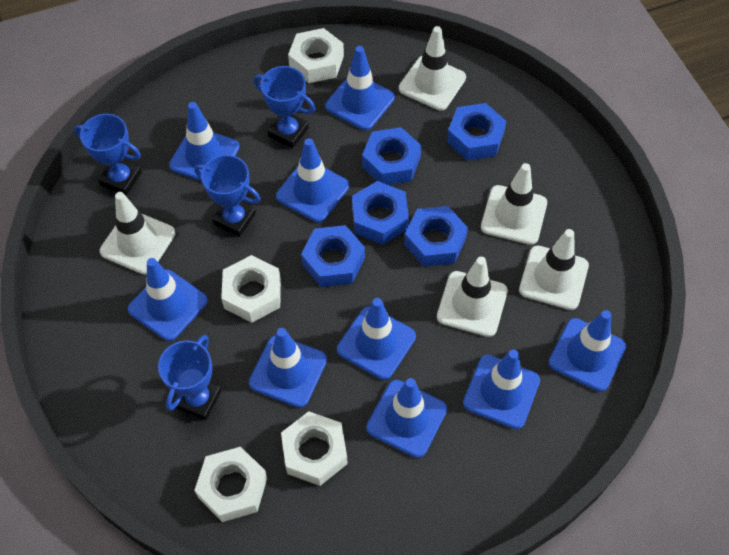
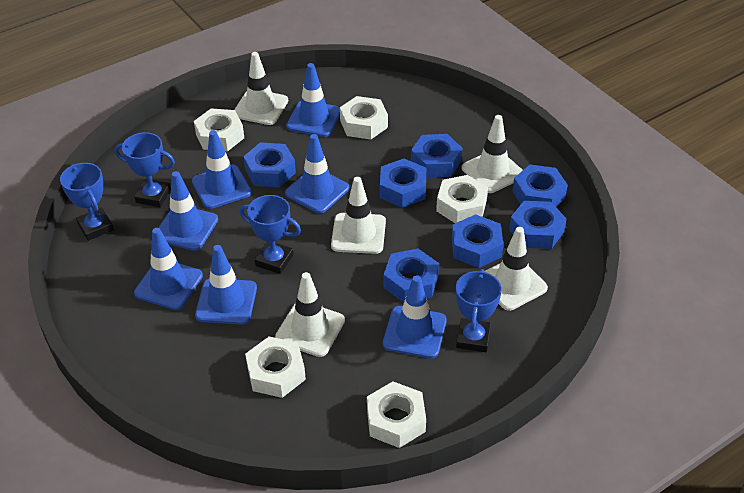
blue nut: 5 -> 7
blue traffic cone: 9 -> 7
white nut: 4 -> 5

